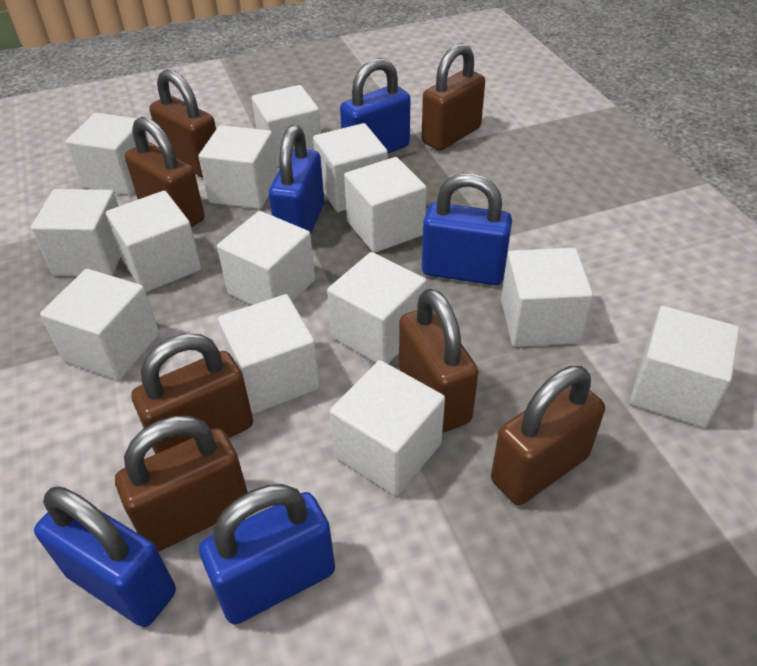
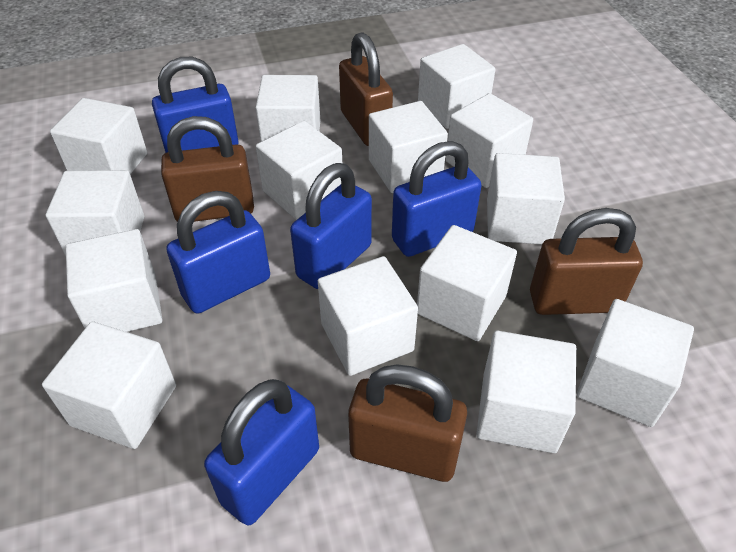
brown padlock: 7 -> 4

